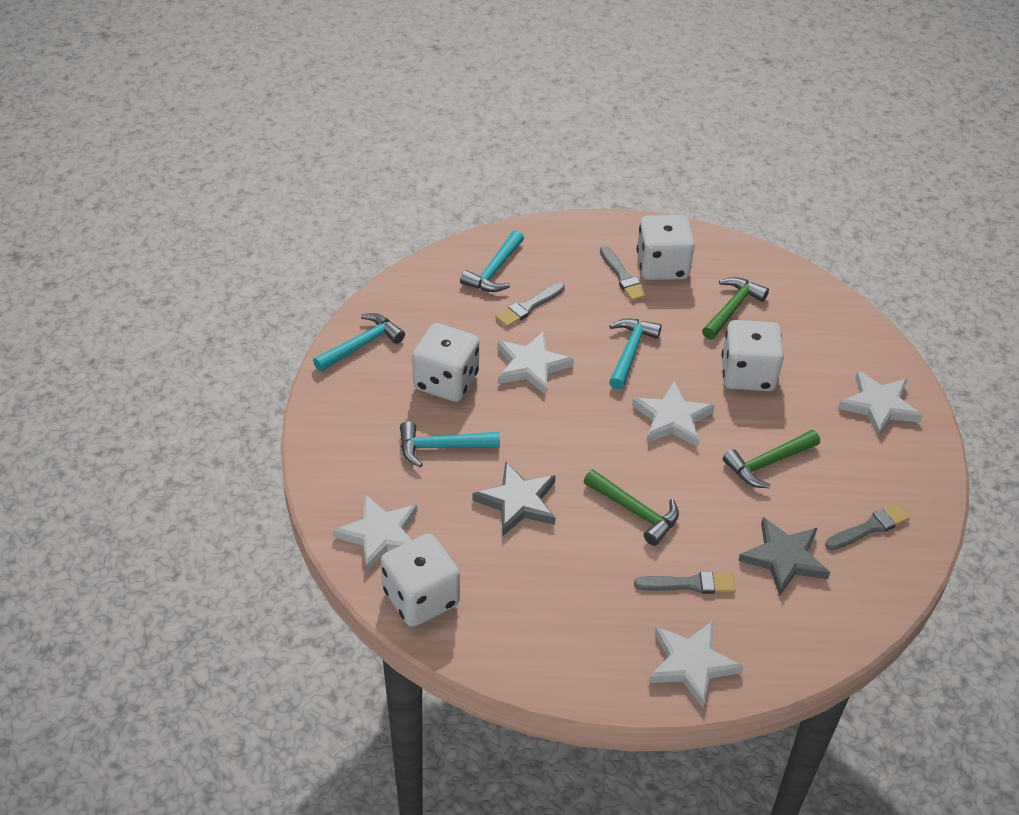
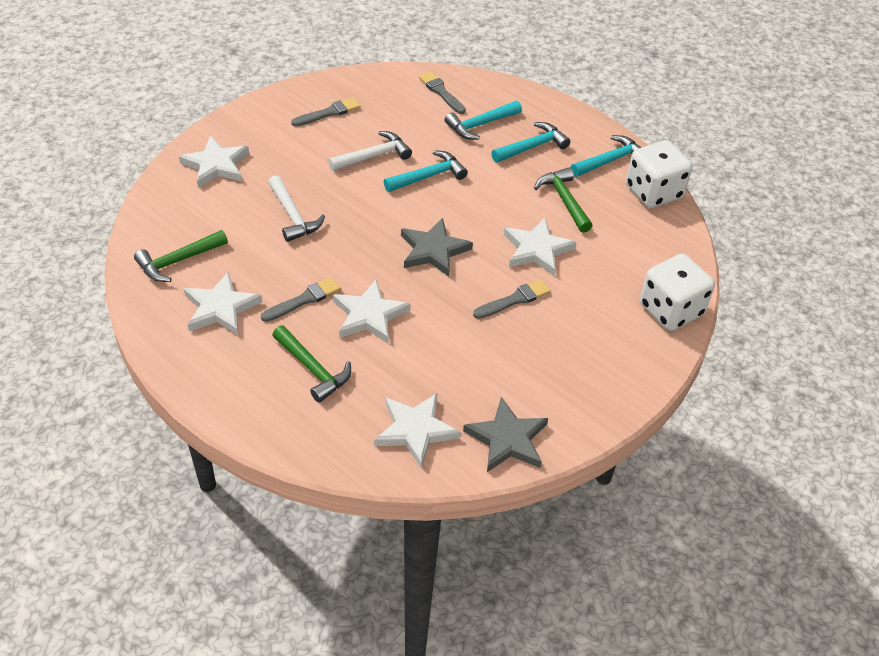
white dice: 4 -> 2
white hammer: 0 -> 2

